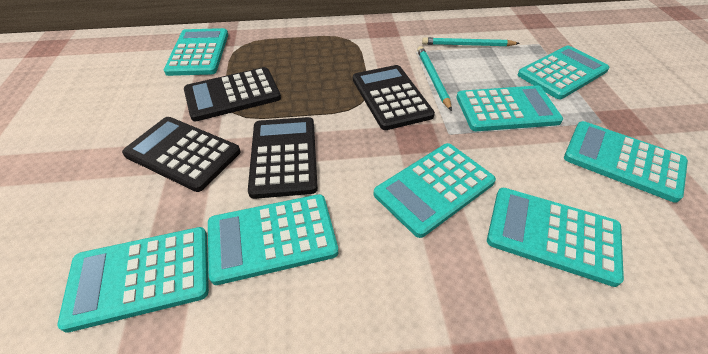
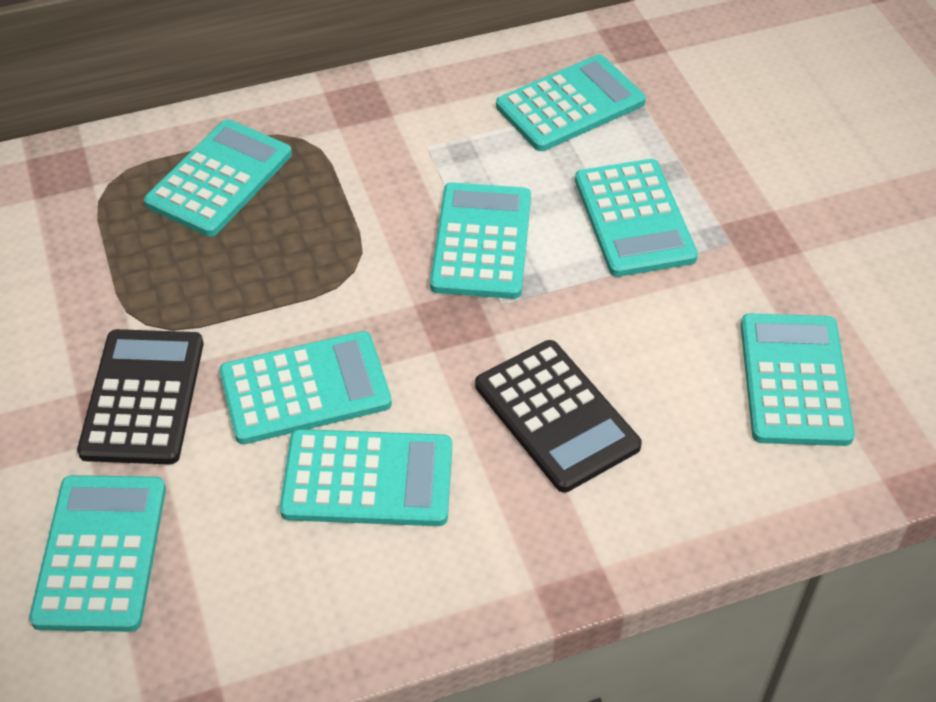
black calculator: 4 -> 2
turquoise pencil: 2 -> 0

